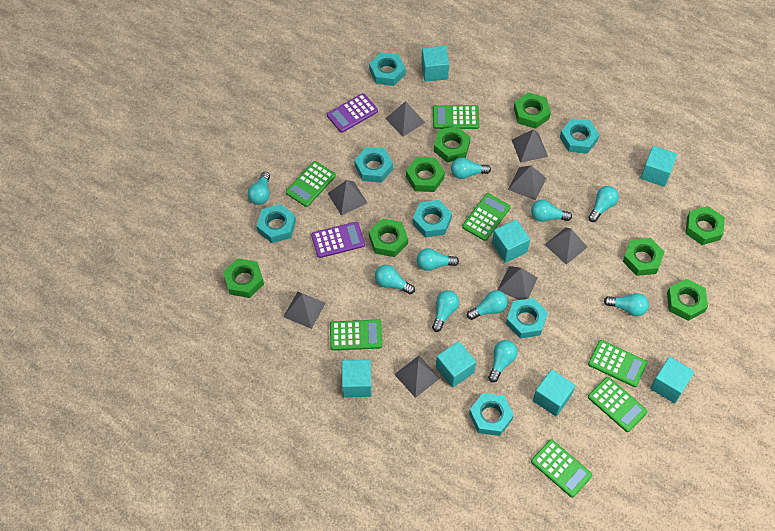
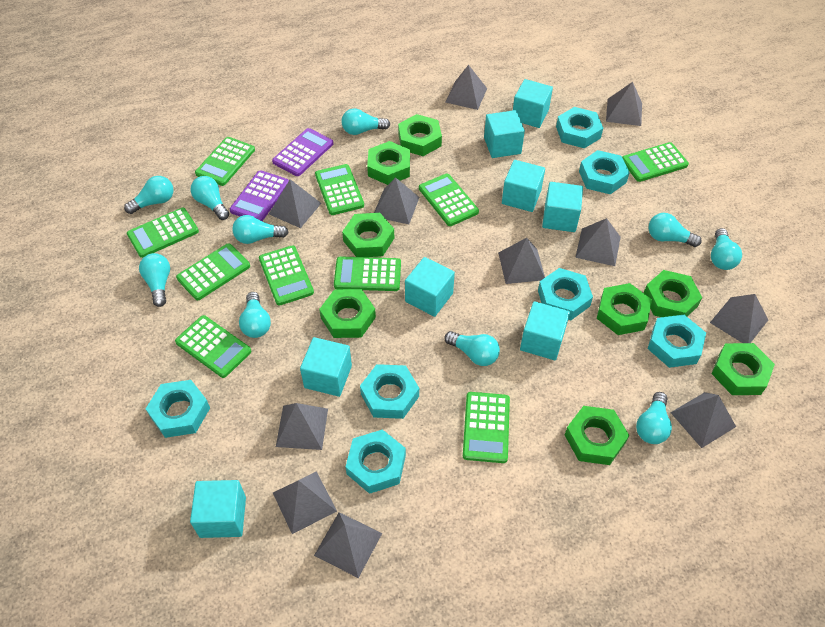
green calculator: 7 -> 10
grey pyramid: 8 -> 11
turquoise cube: 7 -> 8

